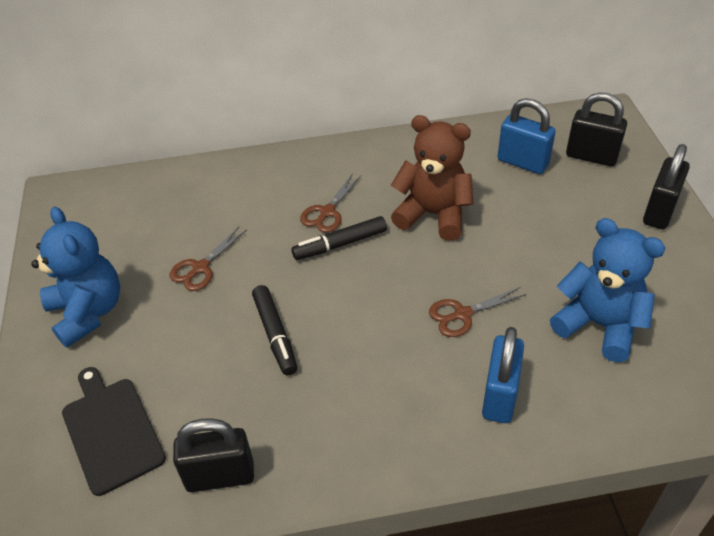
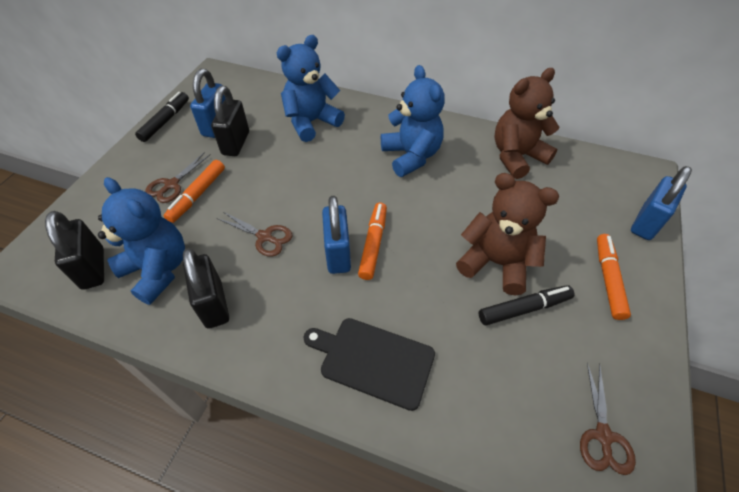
blue padlock: 2 -> 3
blue teddy bear: 2 -> 3
brown teddy bear: 1 -> 2
orange marker: 0 -> 3

